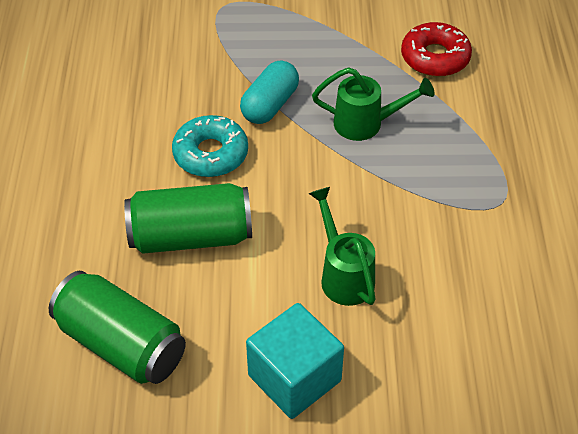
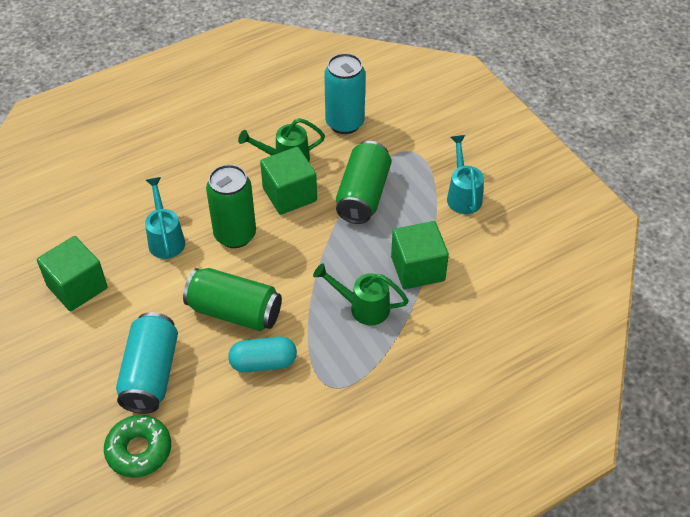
green can: 2 -> 3
green cube: 0 -> 3
green donut: 0 -> 1
red donut: 1 -> 0
turquoise can: 0 -> 2
turquoise cube: 1 -> 0
turquoise donut: 1 -> 0
turquoise watering can: 0 -> 2

